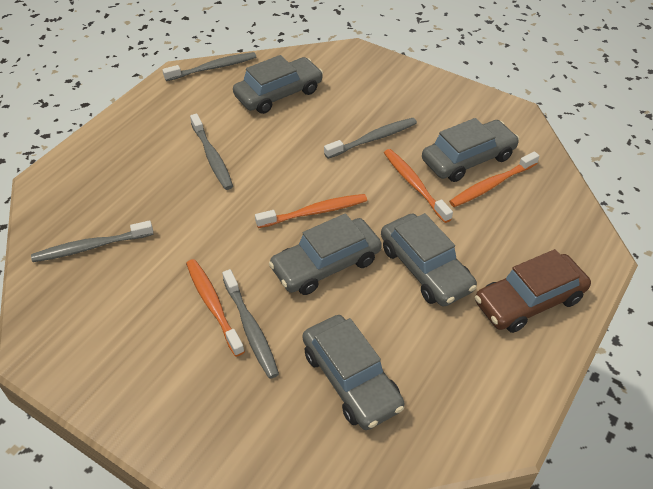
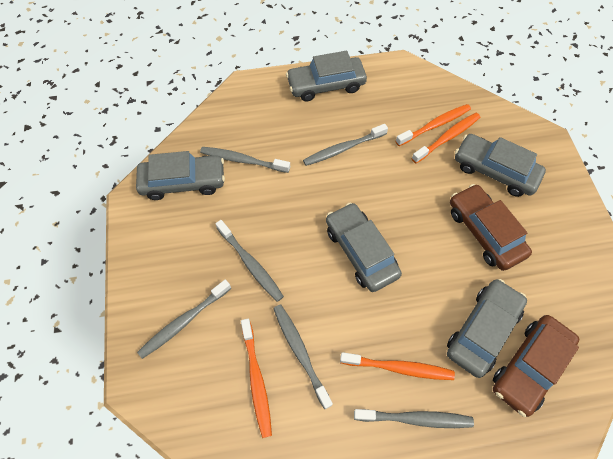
brown car: 1 -> 2
grey toothbrush: 5 -> 6

